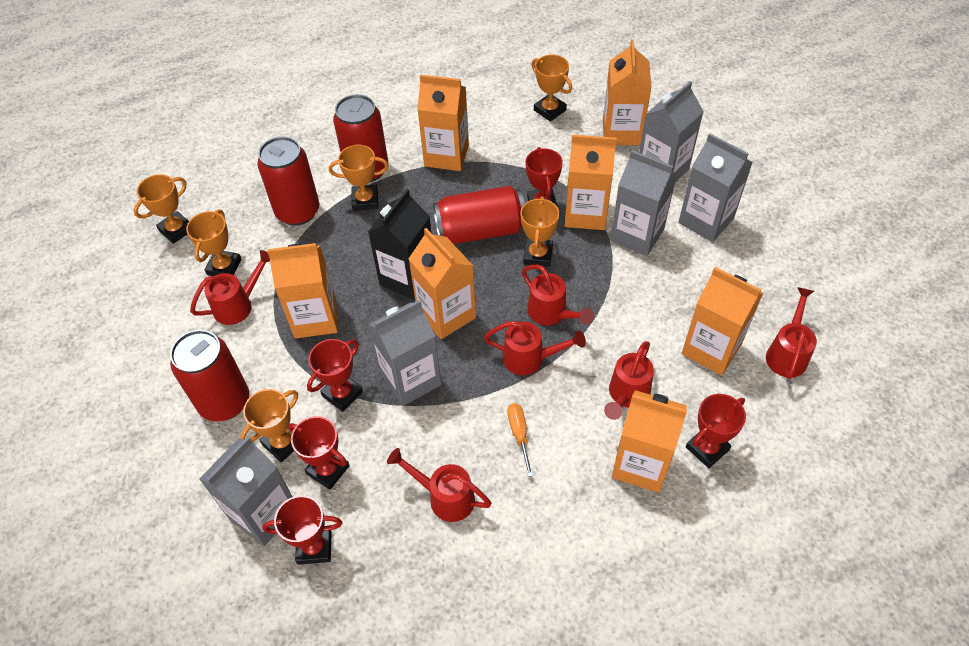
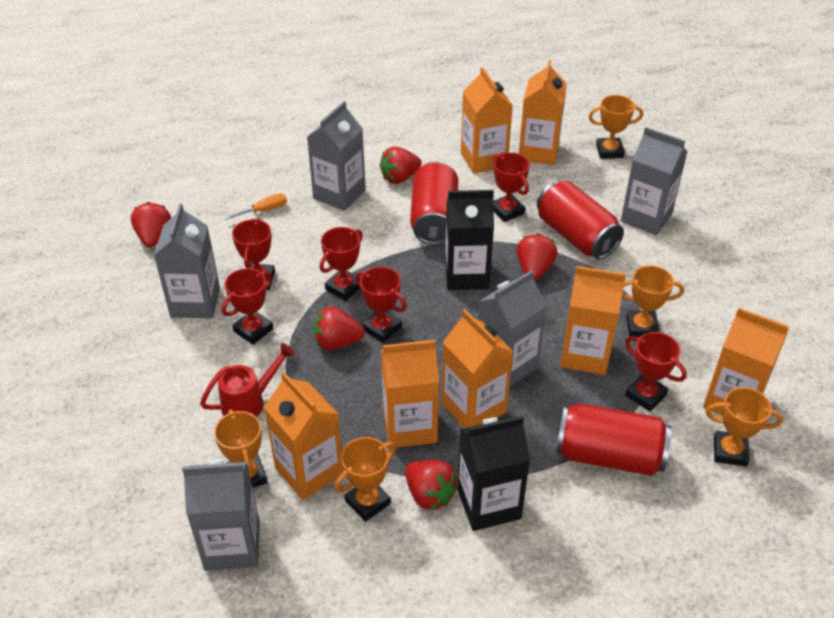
black carton: 1 -> 2
orange trophy: 6 -> 5
red can: 4 -> 3
red strawberry: 0 -> 5
red trophy: 5 -> 6
red watering can: 6 -> 1

